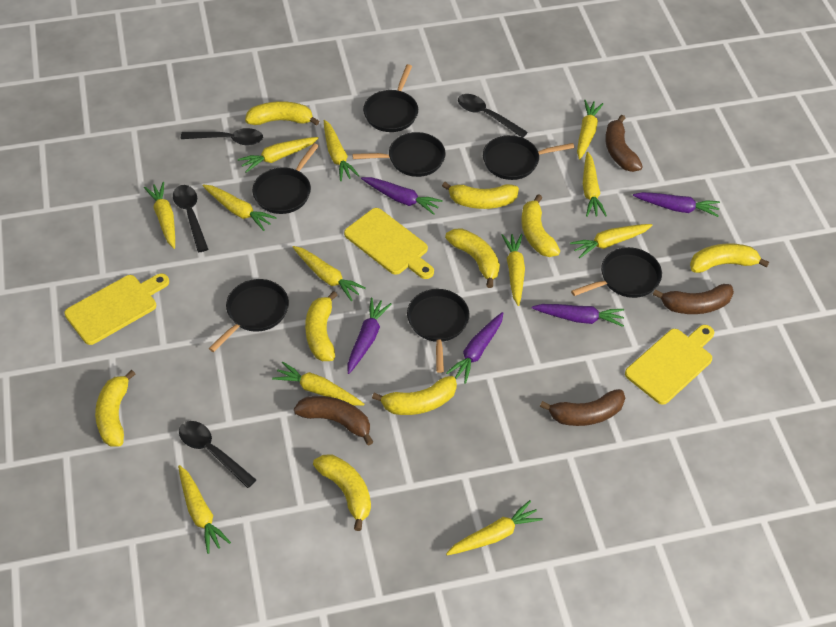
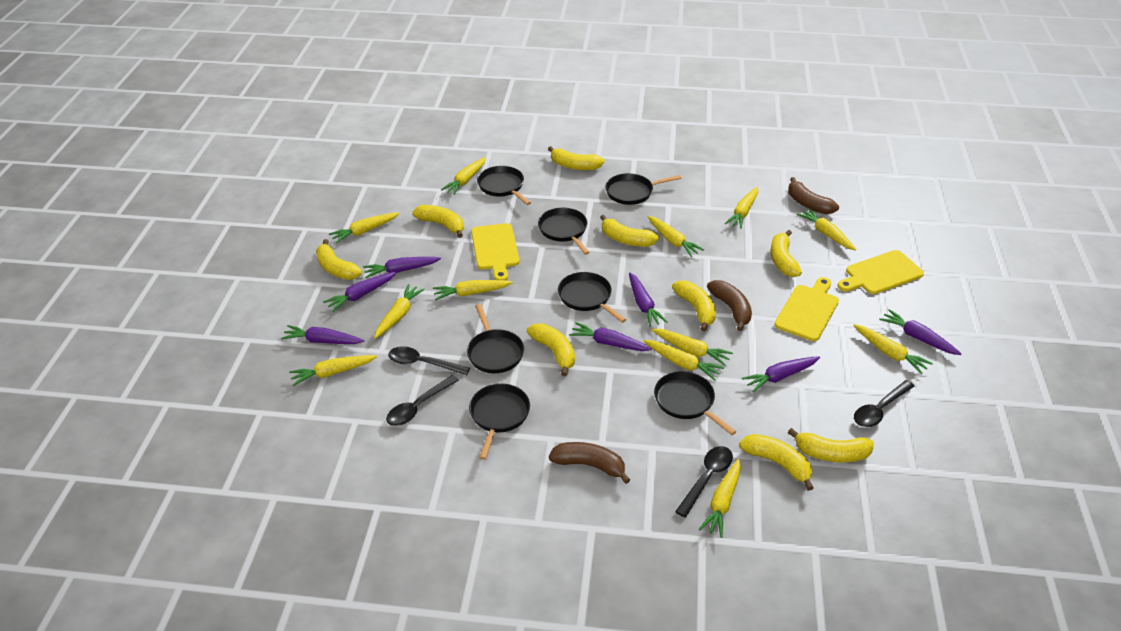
brown banana: 4 -> 3
purple carrot: 5 -> 7

